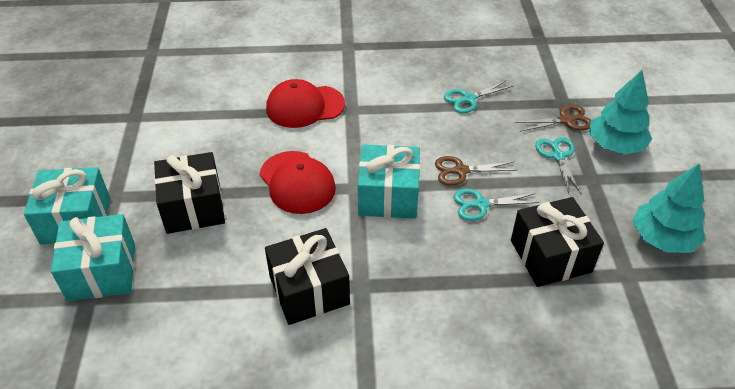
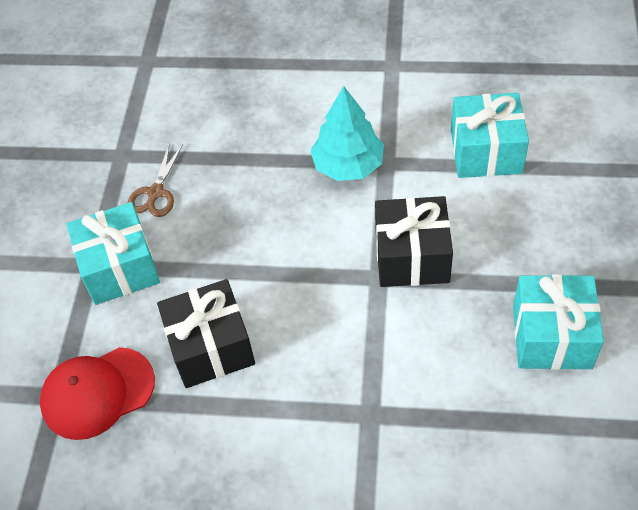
black gift: 3 -> 2
brown scissors: 2 -> 1
red cap: 2 -> 1
turquoise scissors: 3 -> 0
turquoise tree: 2 -> 1

